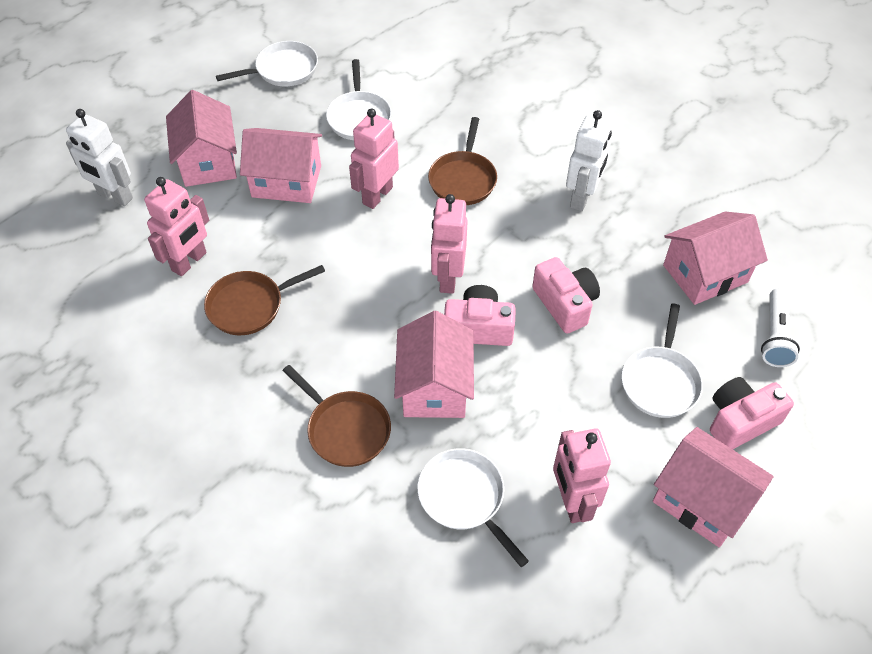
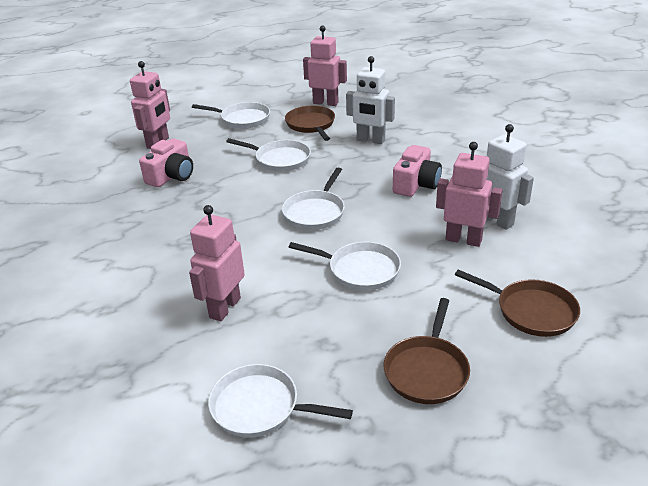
pink camera: 3 -> 2
pink house: 5 -> 0
white flashlight: 1 -> 0
white pan: 4 -> 5

